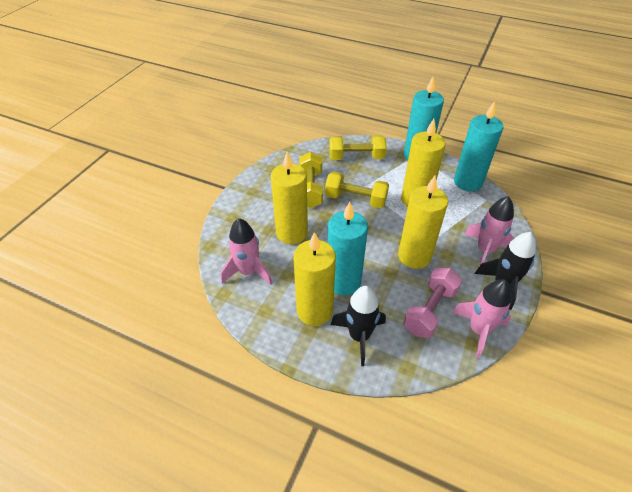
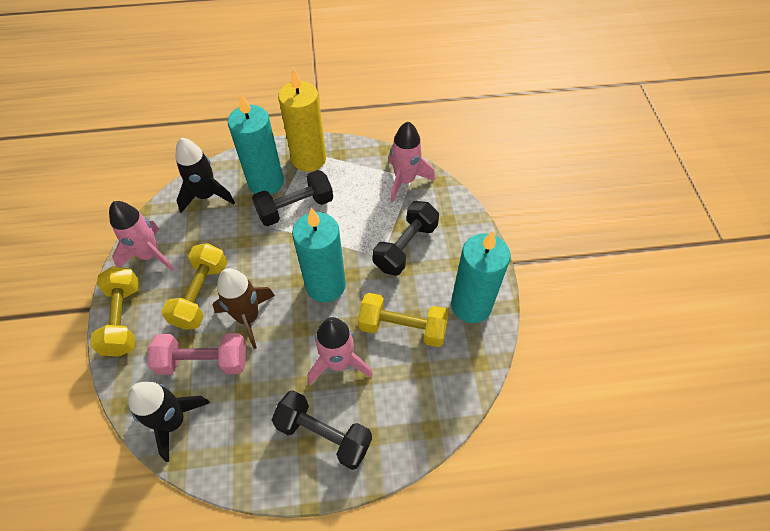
black dumbbell: 0 -> 3
brown rocket: 0 -> 1
yellow candle: 4 -> 1

